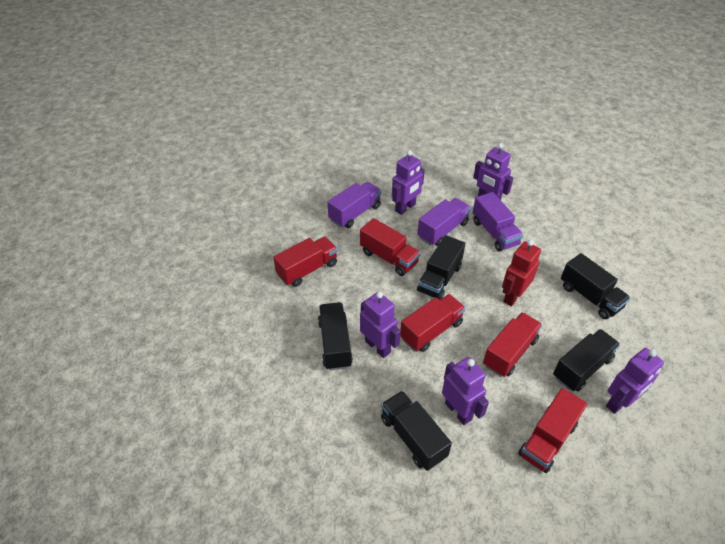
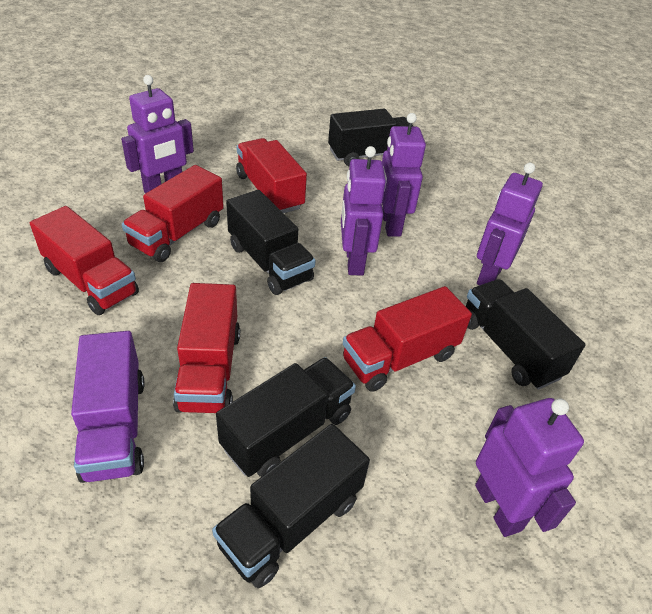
purple truck: 3 -> 1
red robot: 1 -> 0

